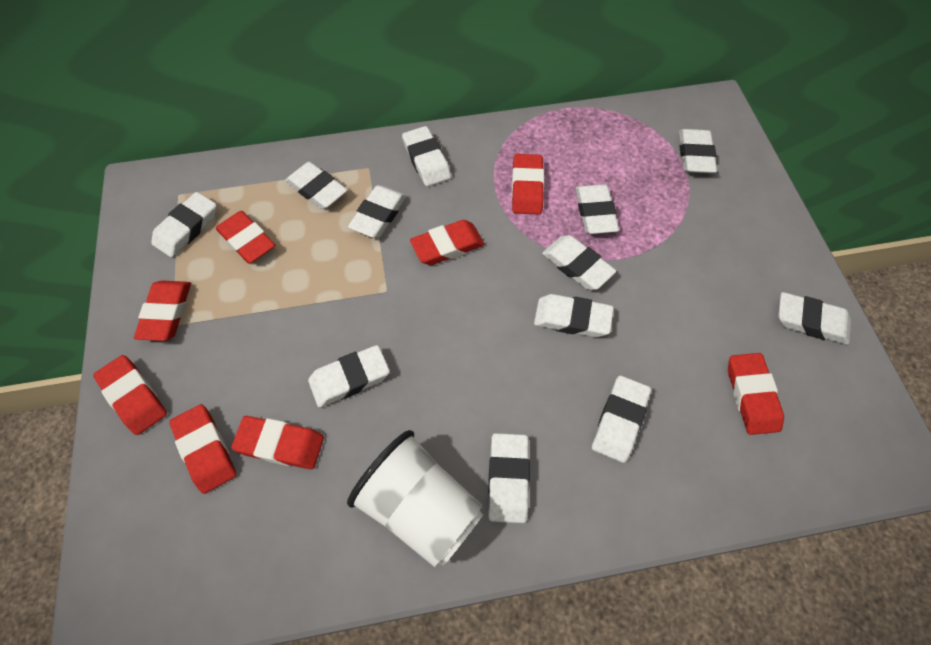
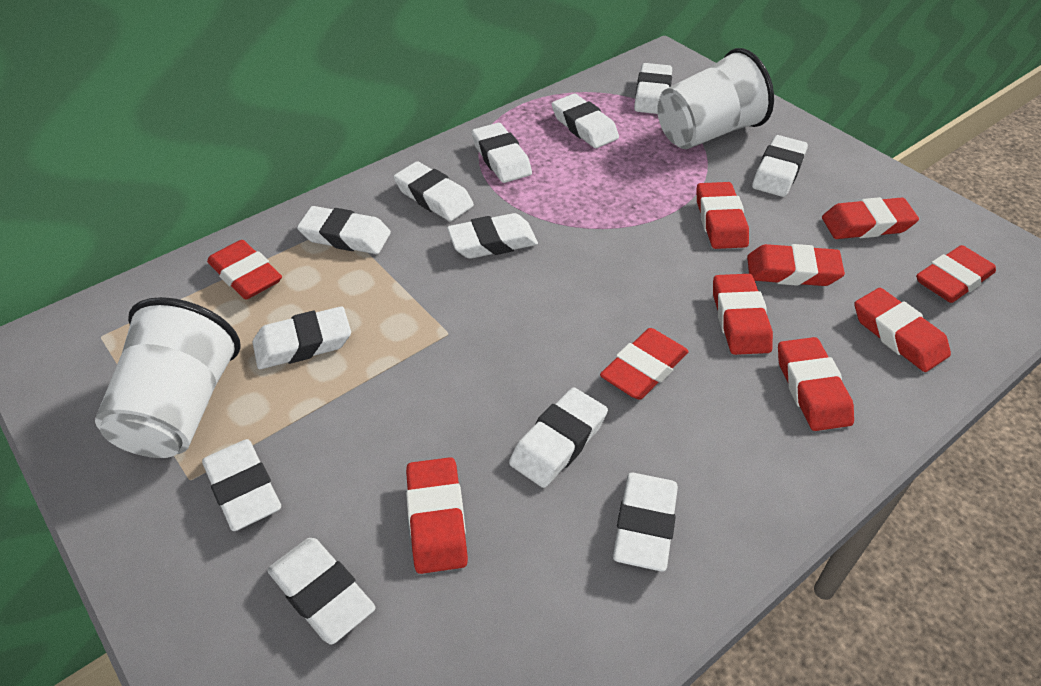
red eraser: 8 -> 10
white cup: 1 -> 2

